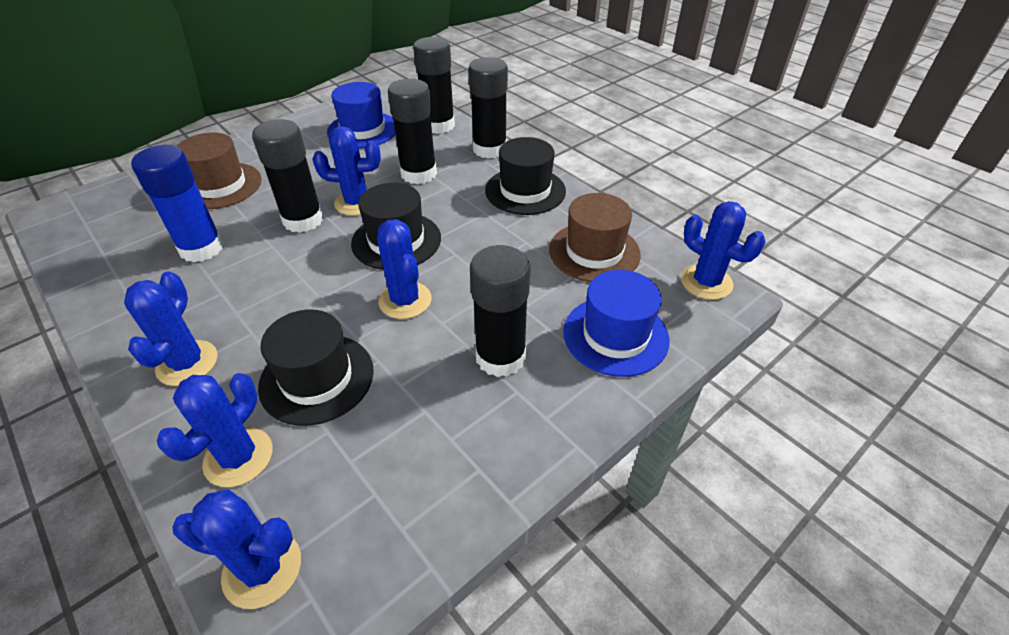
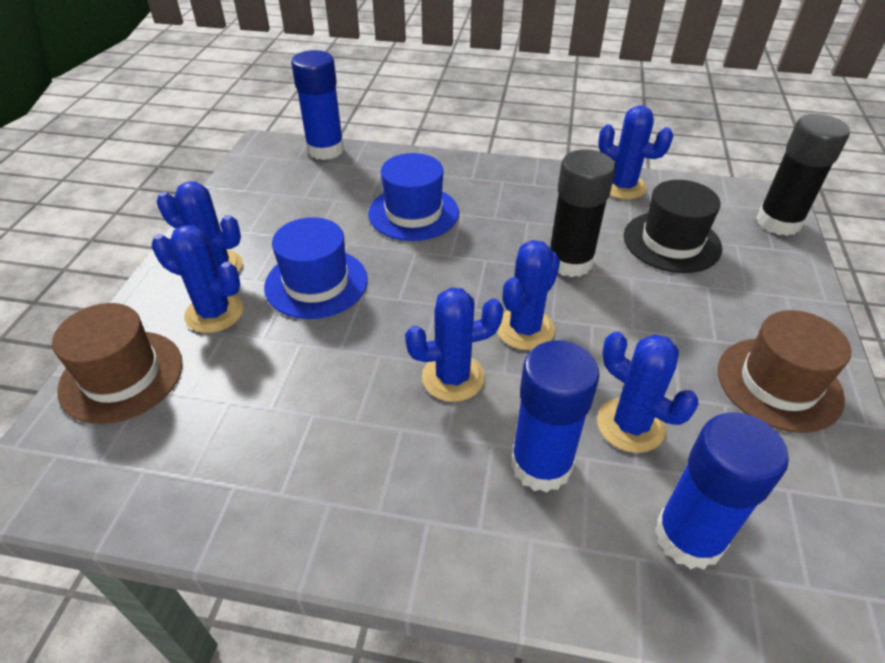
black glue stick: 5 -> 2
black hat: 3 -> 1
blue glue stick: 1 -> 3

